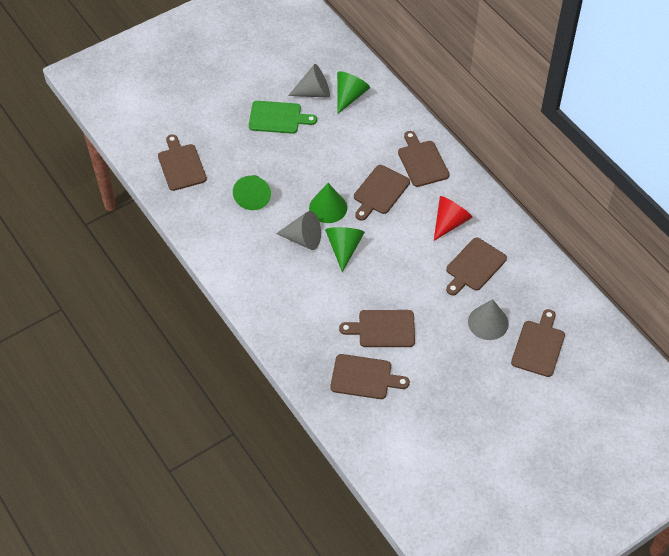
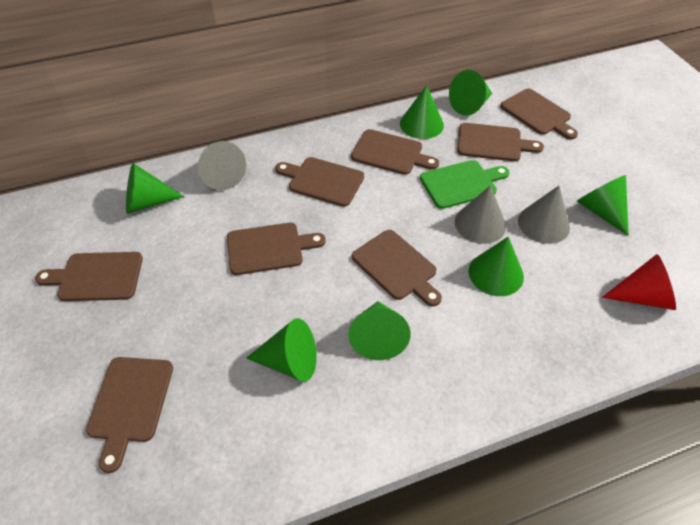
brown cutting board: 7 -> 8
green cone: 4 -> 7

